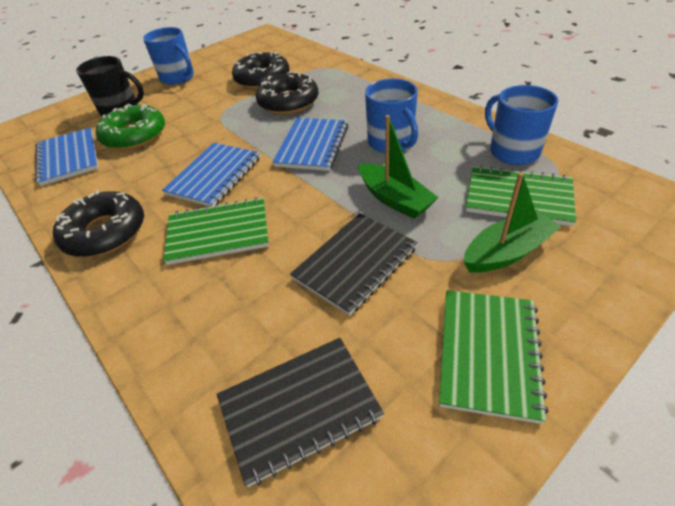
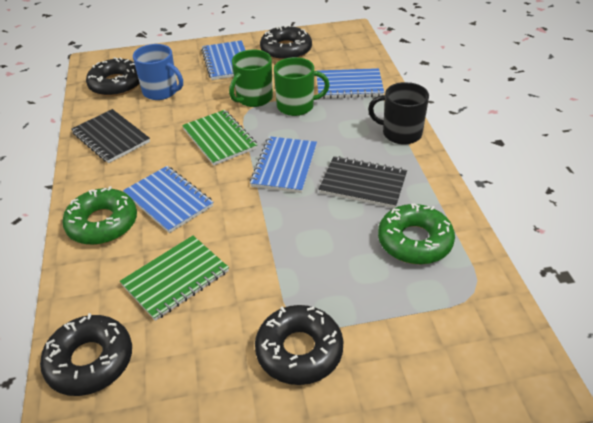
black donut: 3 -> 4
blue mug: 3 -> 1
blue notebook: 3 -> 4
green boat: 2 -> 0
green donut: 1 -> 2
green mug: 0 -> 2
green notebook: 3 -> 2

